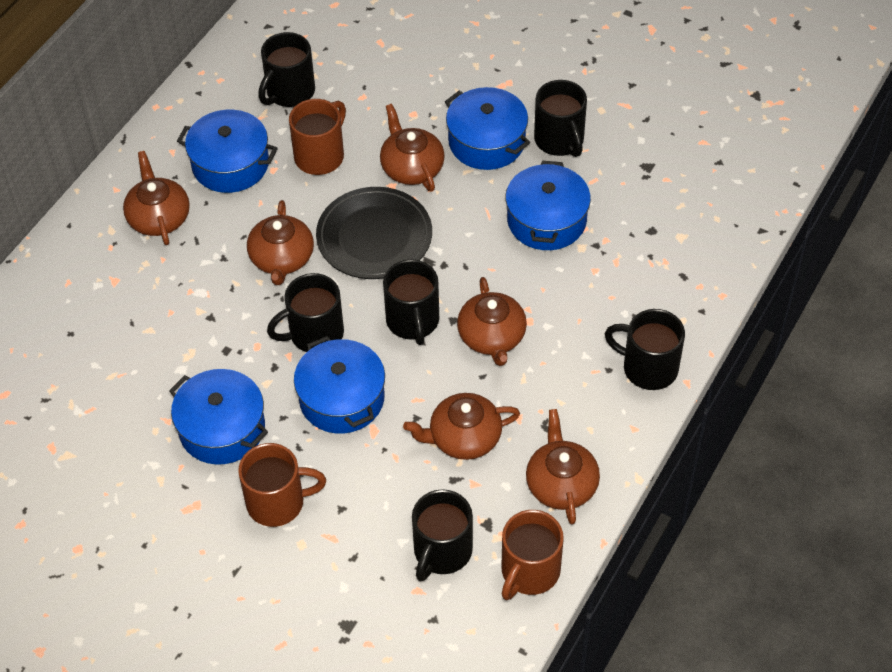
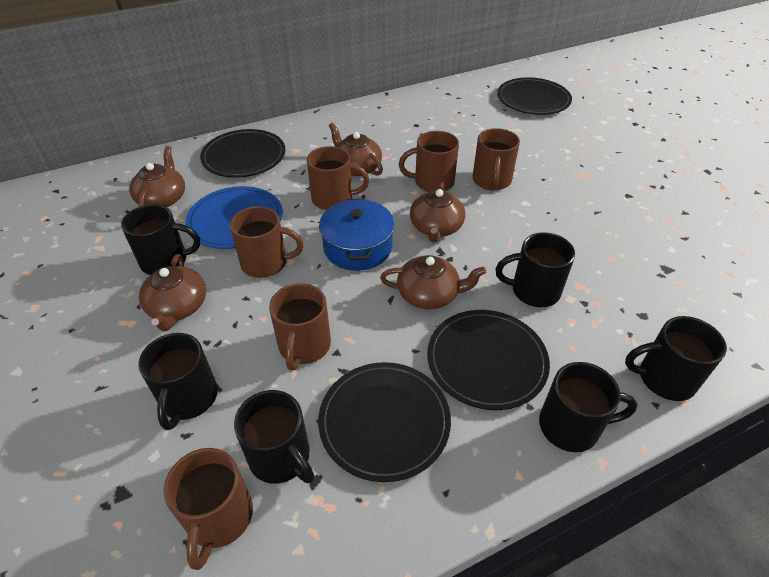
black plate: 1 -> 4
blue plate: 0 -> 1
blue pot: 5 -> 1
brown mug: 3 -> 6
brown teapot: 6 -> 5

